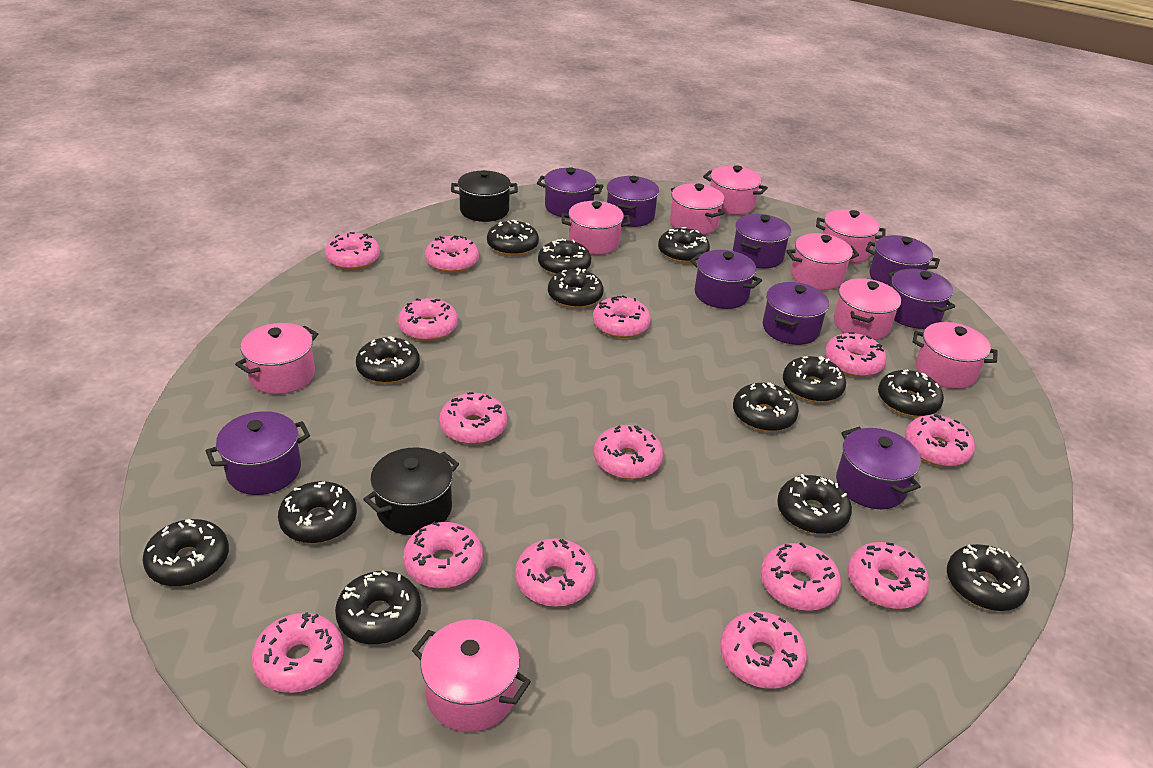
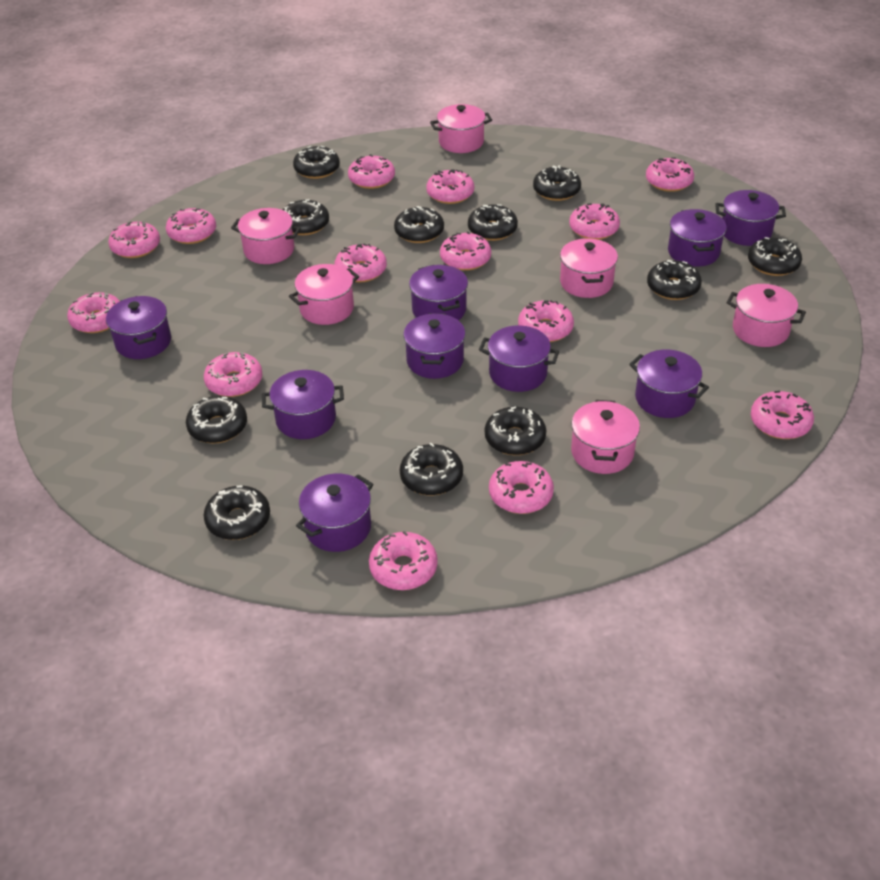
black donut: 13 -> 11
black pot: 2 -> 0
pink pot: 9 -> 6

